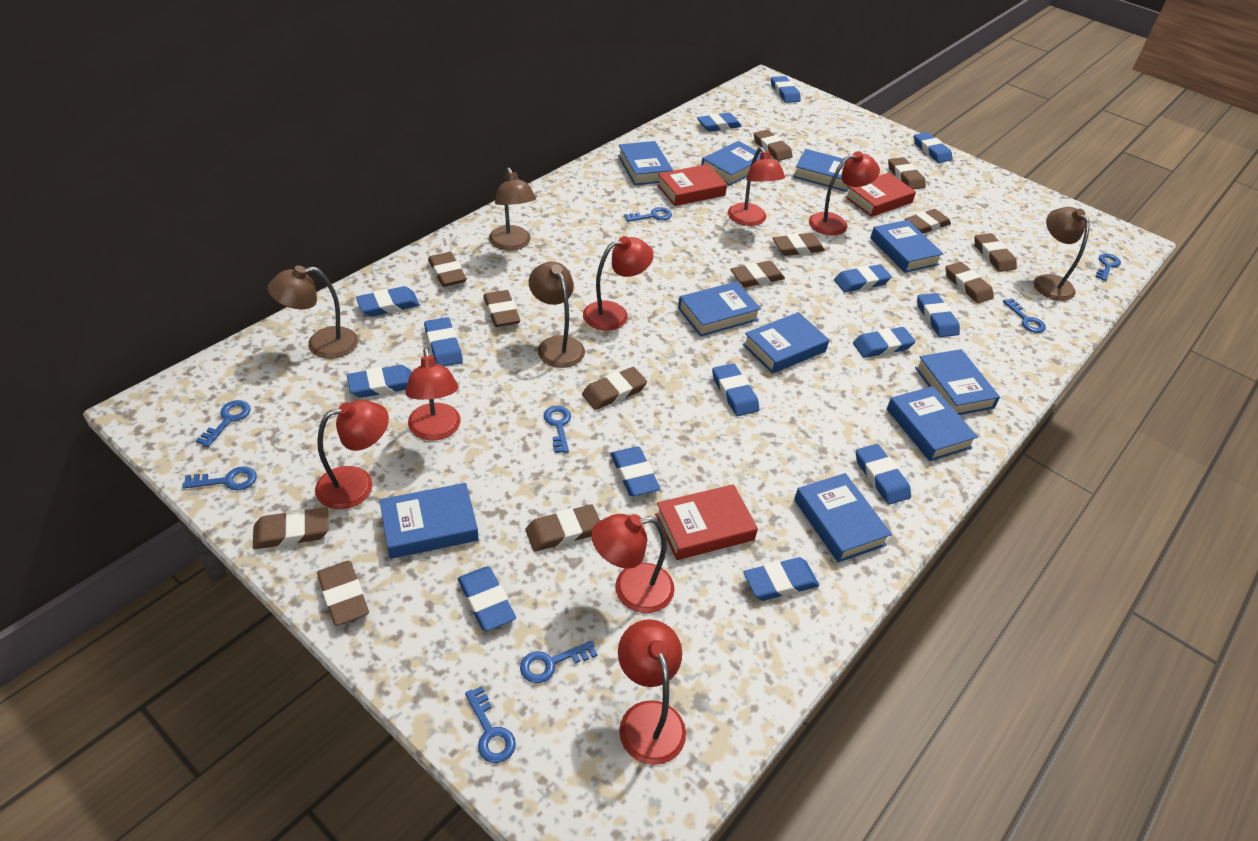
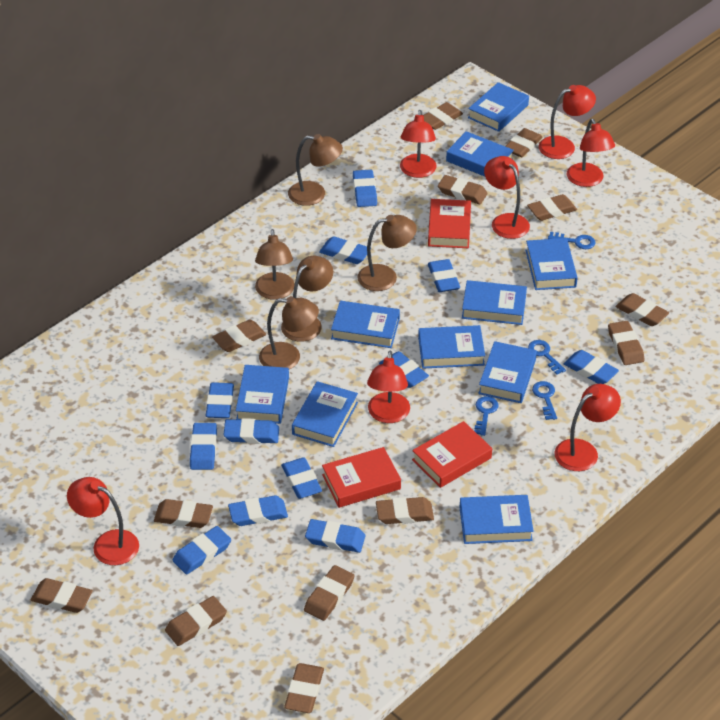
blue eraser: 14 -> 12
blue key: 8 -> 4
brown lamp: 4 -> 5

